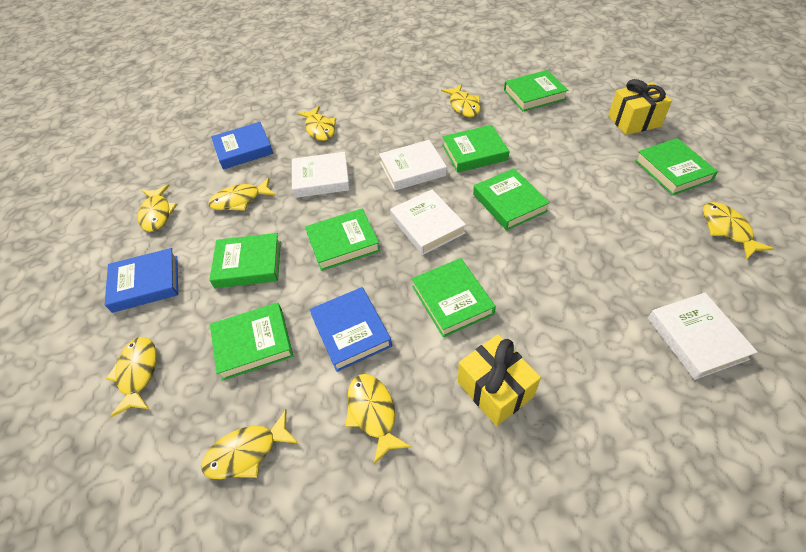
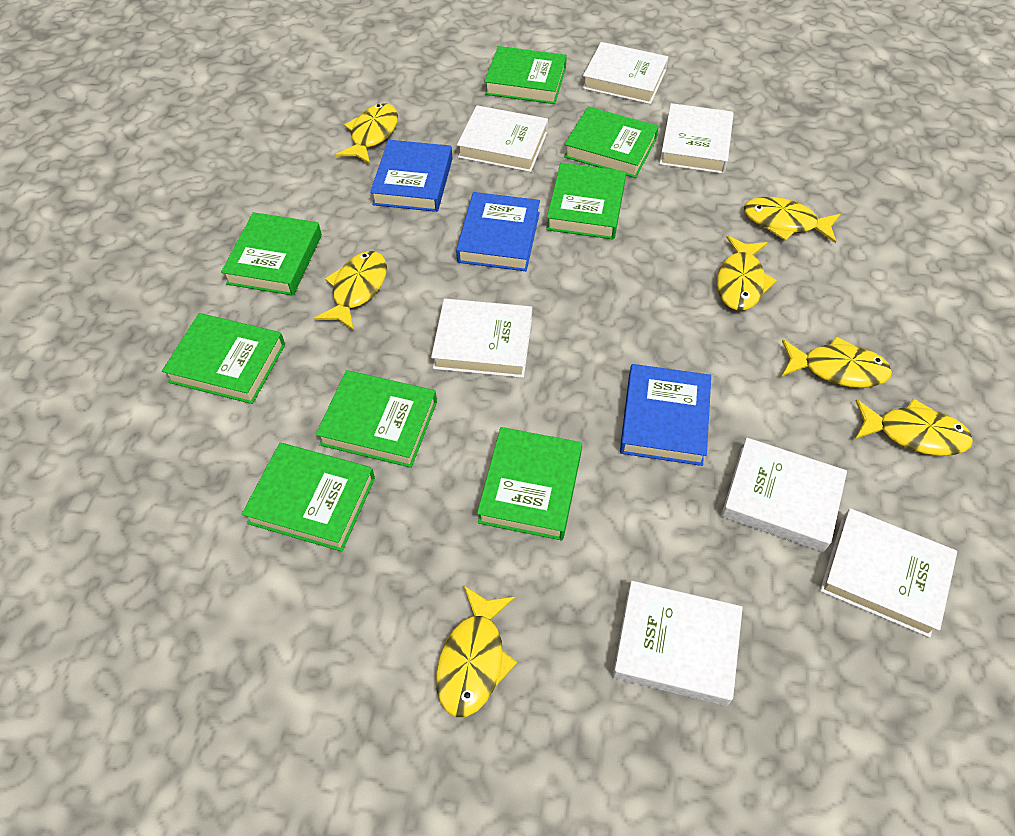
white book: 4 -> 7
yellow fish: 8 -> 7
yellow gift: 2 -> 0

